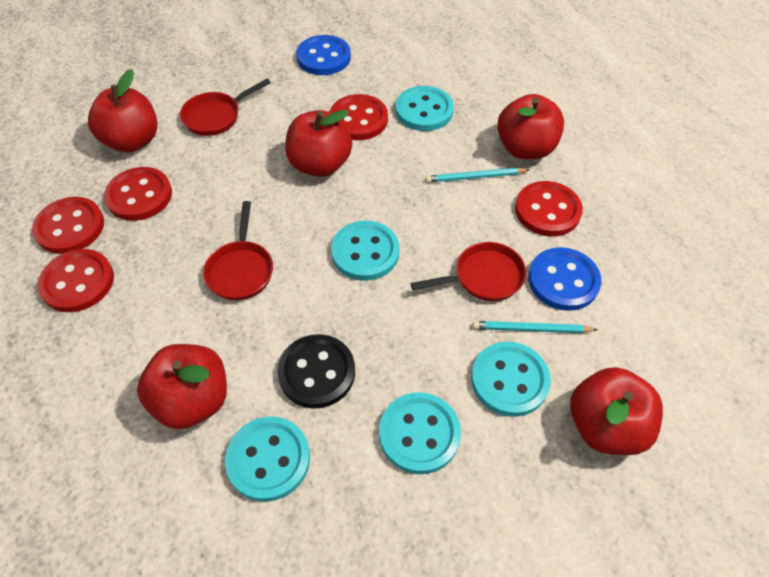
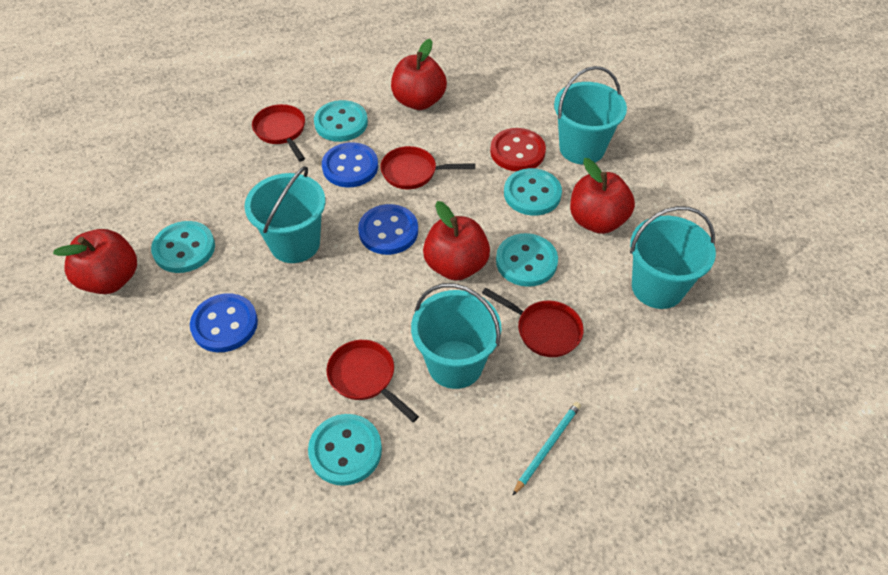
black button: 1 -> 0
blue button: 2 -> 3
red apple: 5 -> 4
red button: 5 -> 1
red pan: 3 -> 4
turquoise bucket: 0 -> 4
turquoise pencil: 2 -> 1

